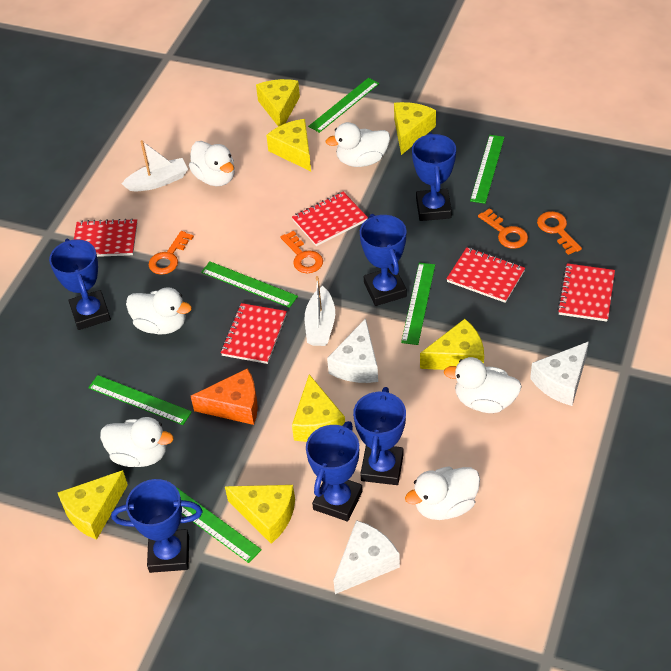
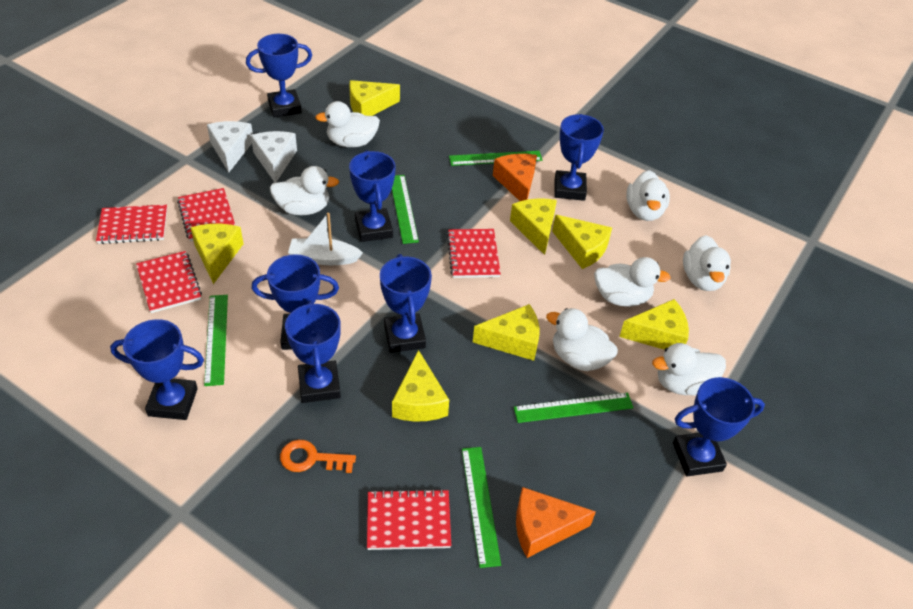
blue trophy: 6 -> 8
green ruler: 6 -> 5
orange cheese: 1 -> 2
orange key: 4 -> 1
white boat: 2 -> 1
white cheese: 3 -> 2
white duck: 6 -> 7

